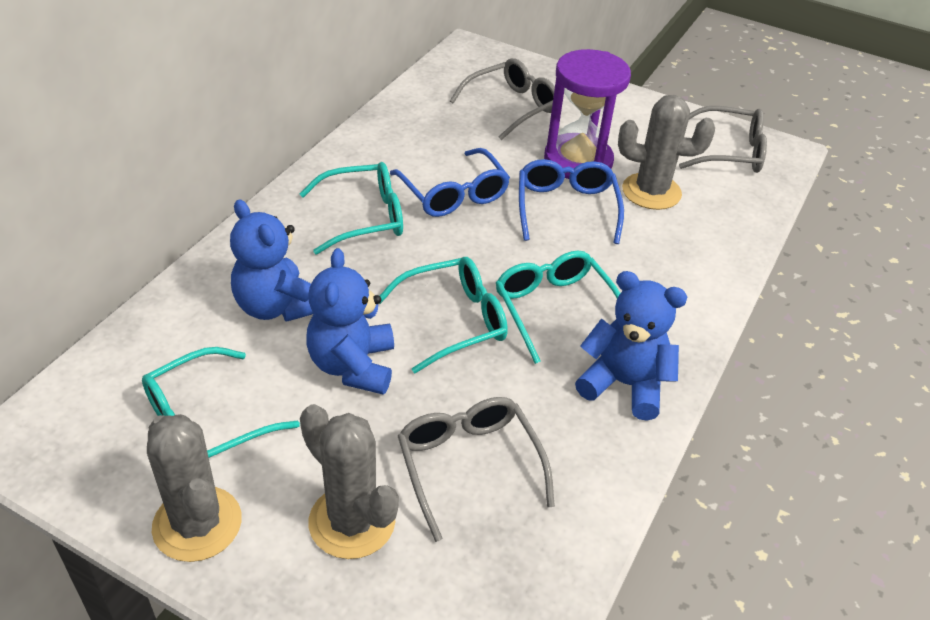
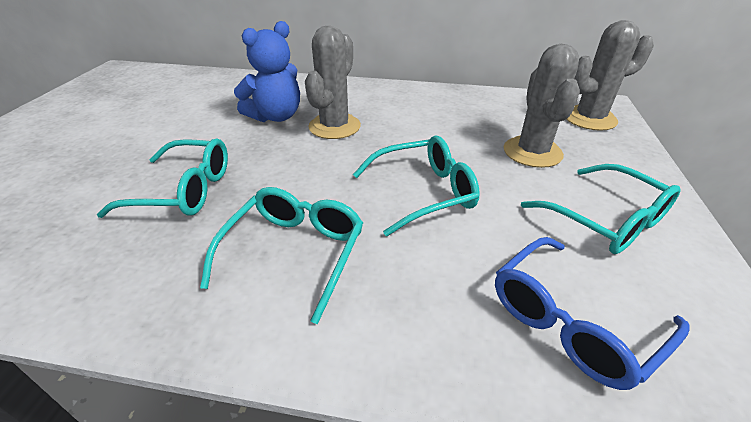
blue glasses: 2 -> 1
blue teddy bear: 3 -> 1
grey glasses: 3 -> 0
purple hourglass: 1 -> 0

